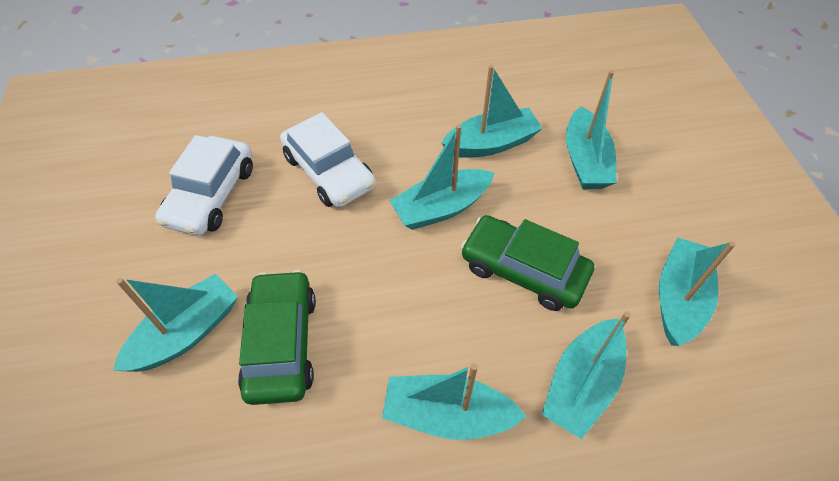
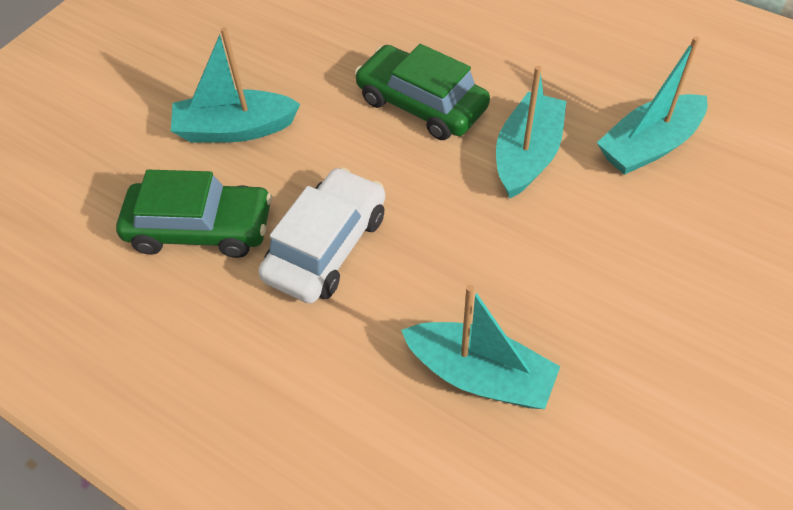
turquoise boat: 7 -> 4
white car: 2 -> 1

